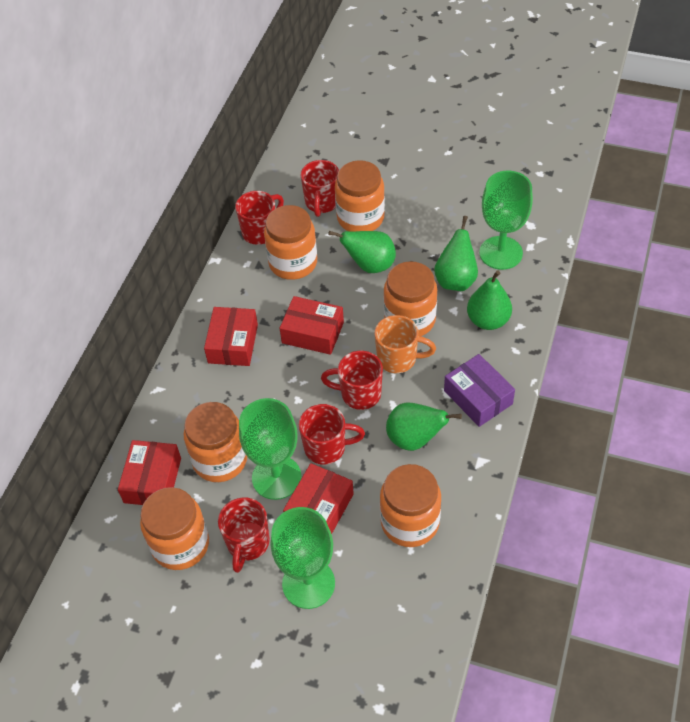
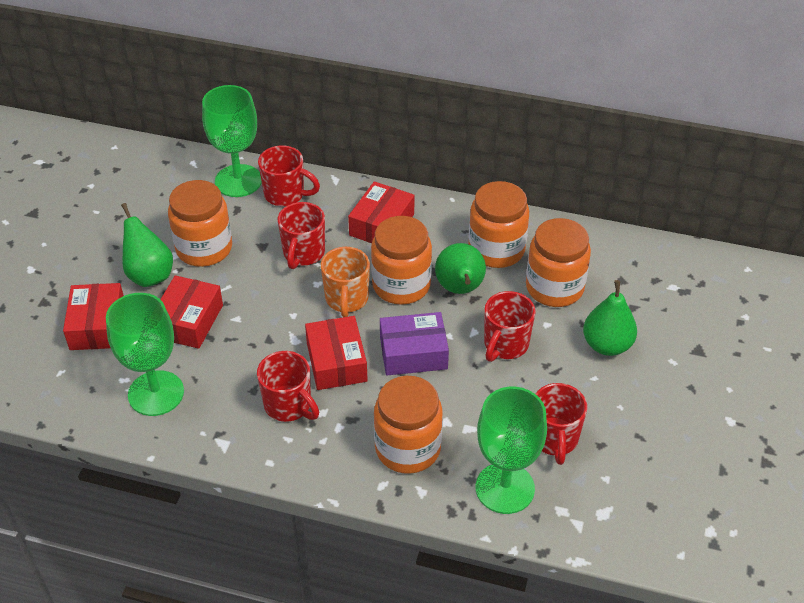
green pear: 4 -> 3
orange jar: 6 -> 5

